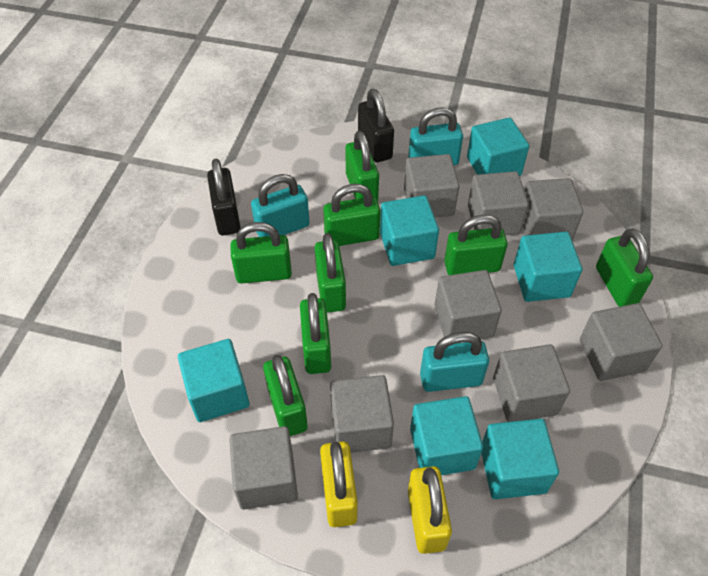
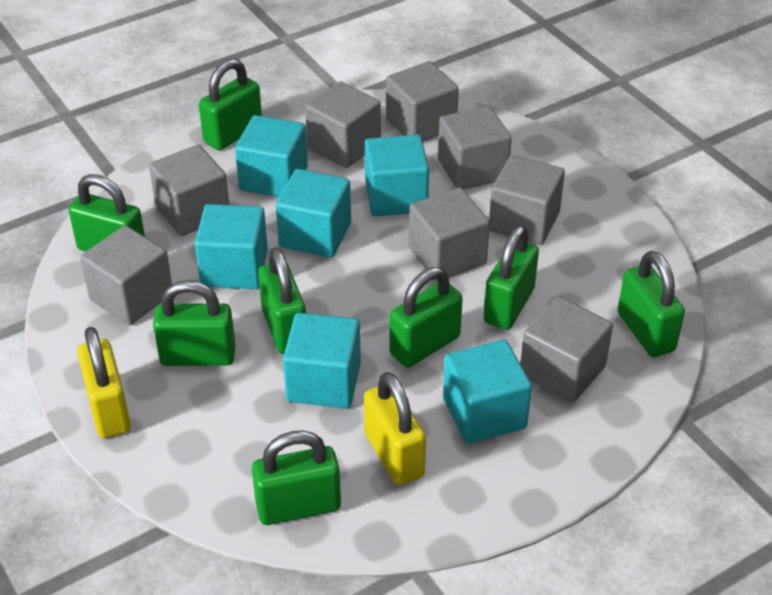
black padlock: 2 -> 0
turquoise padlock: 3 -> 0

